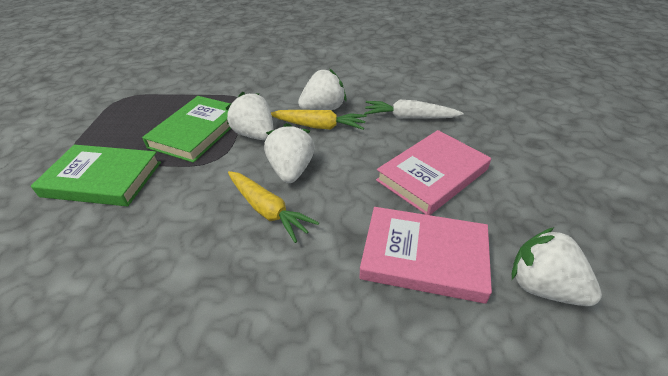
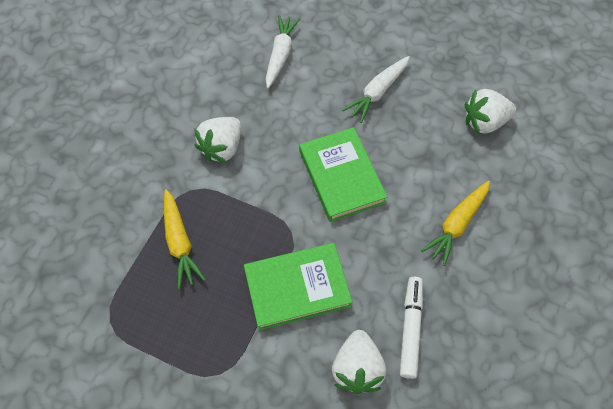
pink book: 2 -> 0
white carrot: 1 -> 2
white marker: 0 -> 1
white strawberry: 4 -> 3

